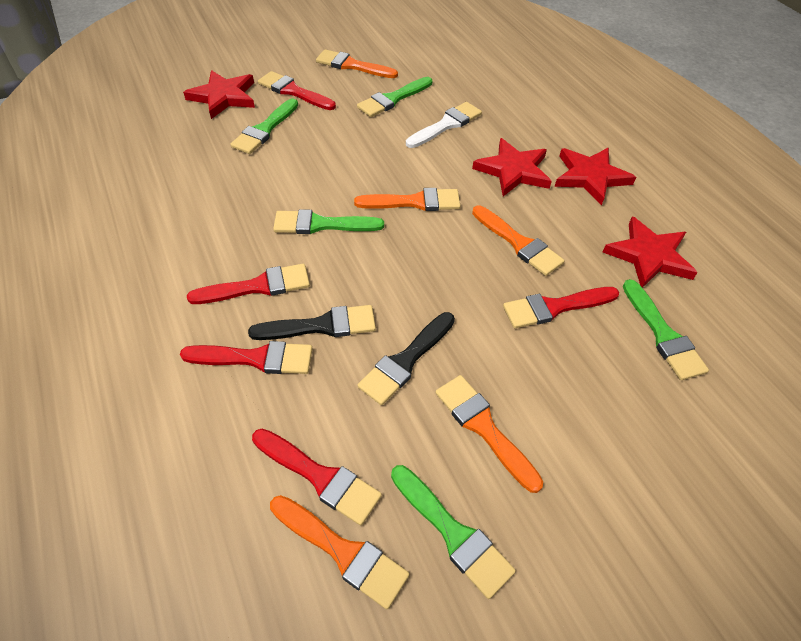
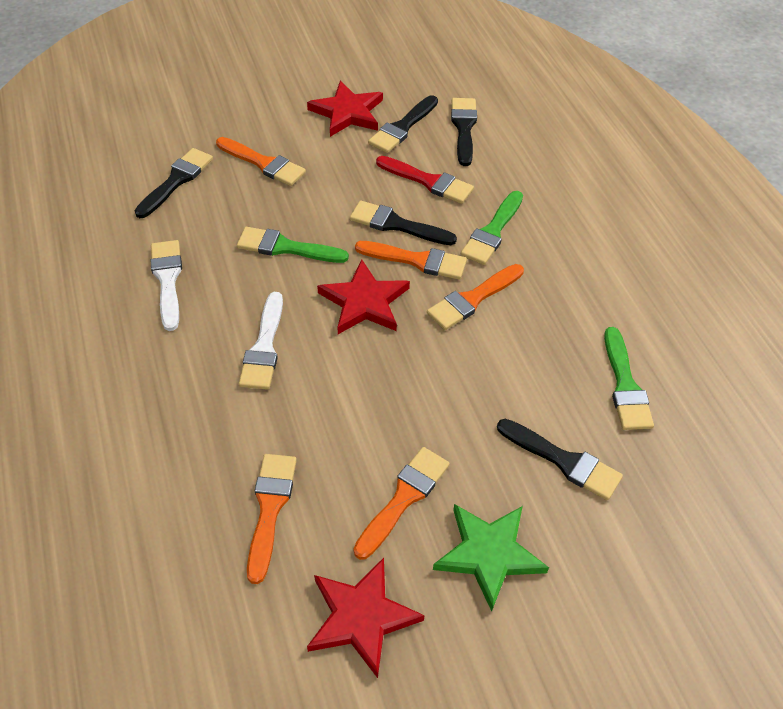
black brush: 2 -> 5
green brush: 5 -> 3
green star: 0 -> 1
red brush: 5 -> 1
red star: 4 -> 3
white brush: 1 -> 2

